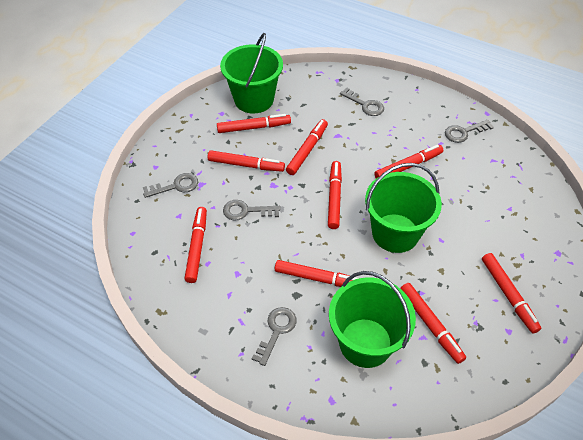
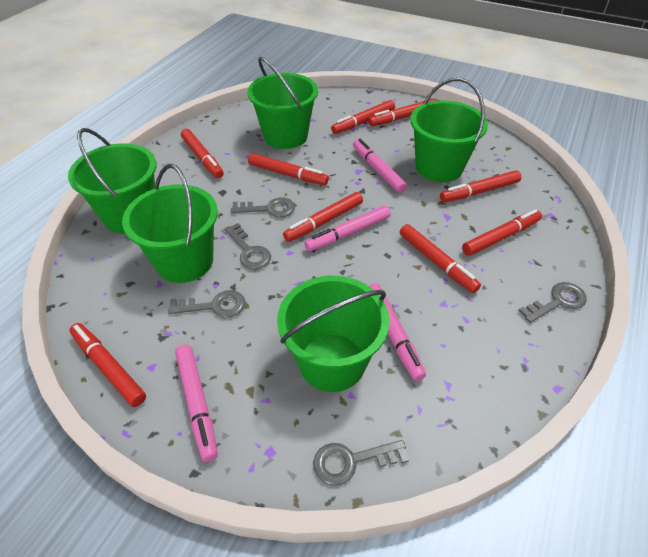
green bucket: 3 -> 5
pink marker: 0 -> 4

